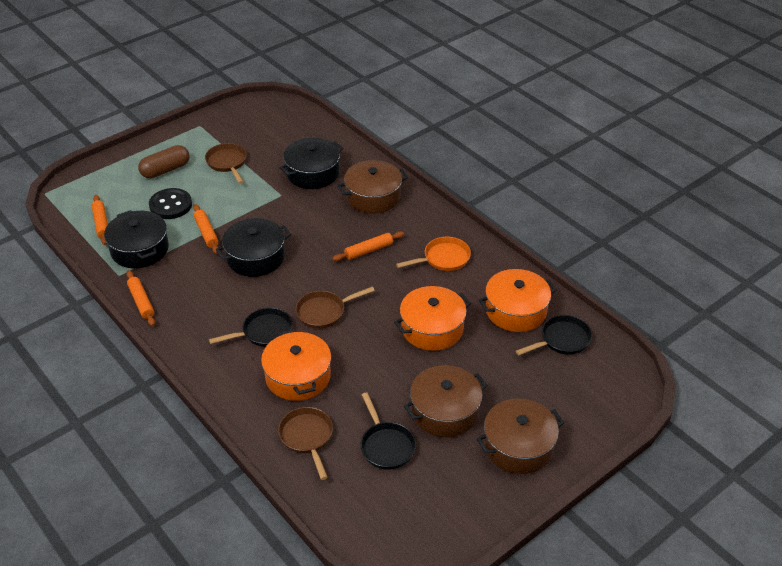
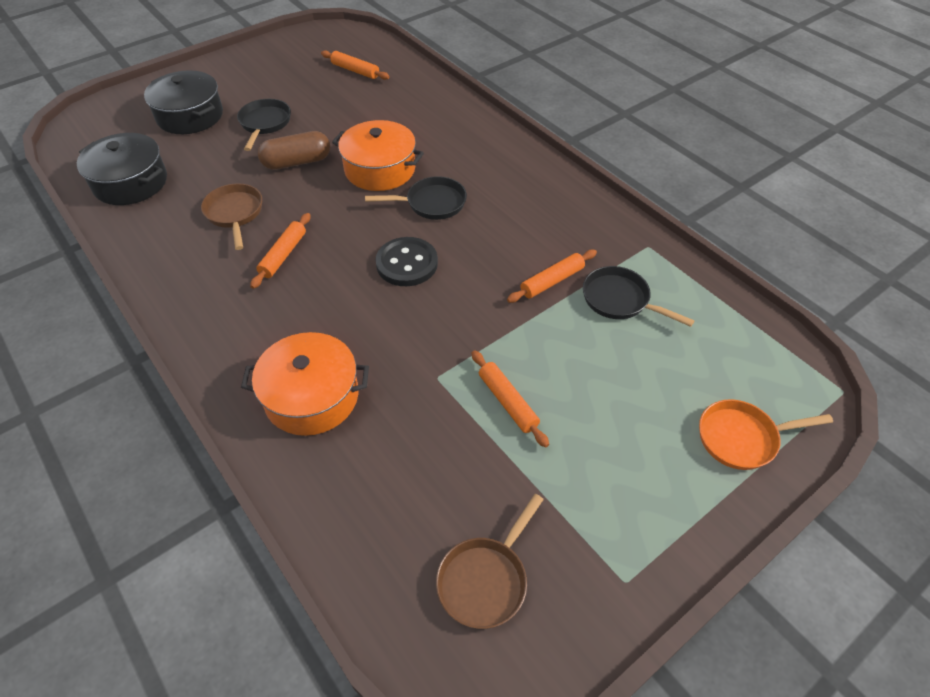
black pot: 3 -> 2
brown pan: 3 -> 2
brown pot: 3 -> 0
orange pot: 3 -> 2

